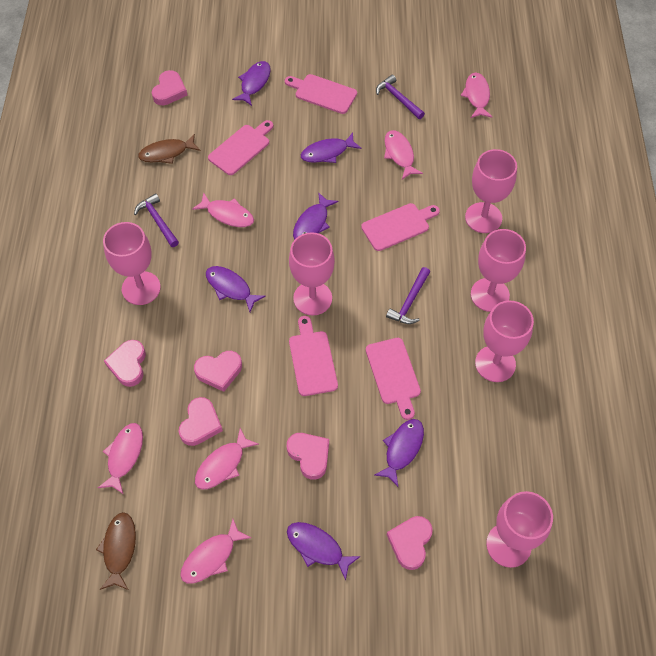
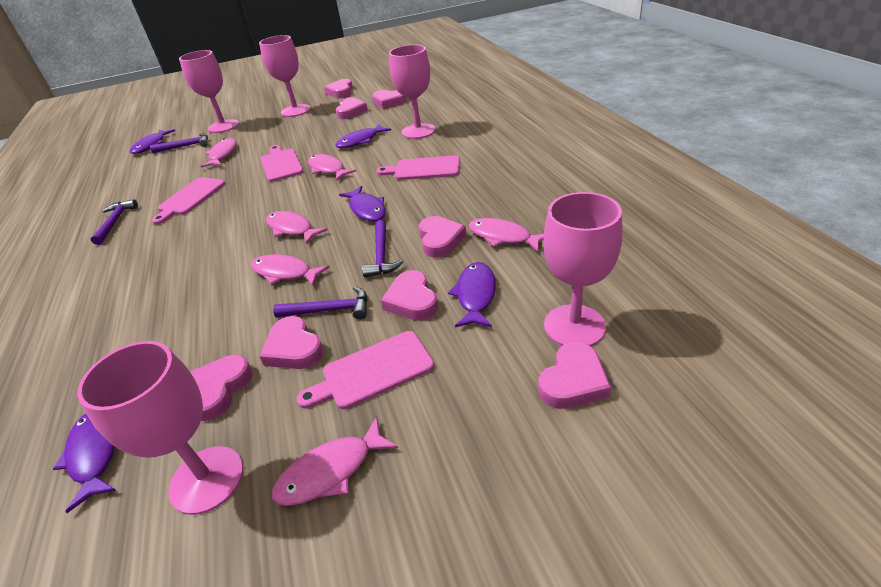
brown fish: 2 -> 0
pink cutting board: 5 -> 4
pink goblet: 6 -> 5
pink heart: 6 -> 8
purple fish: 6 -> 5
purple hammer: 3 -> 4

